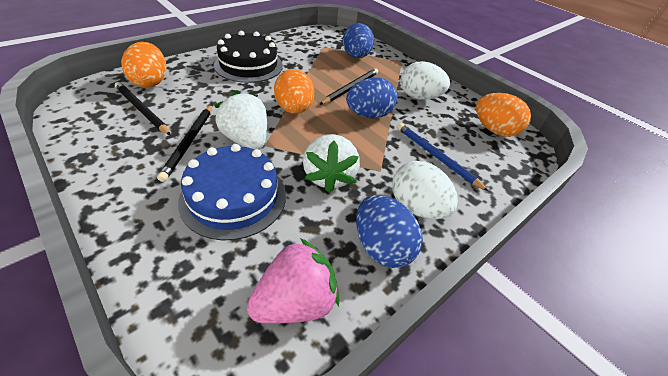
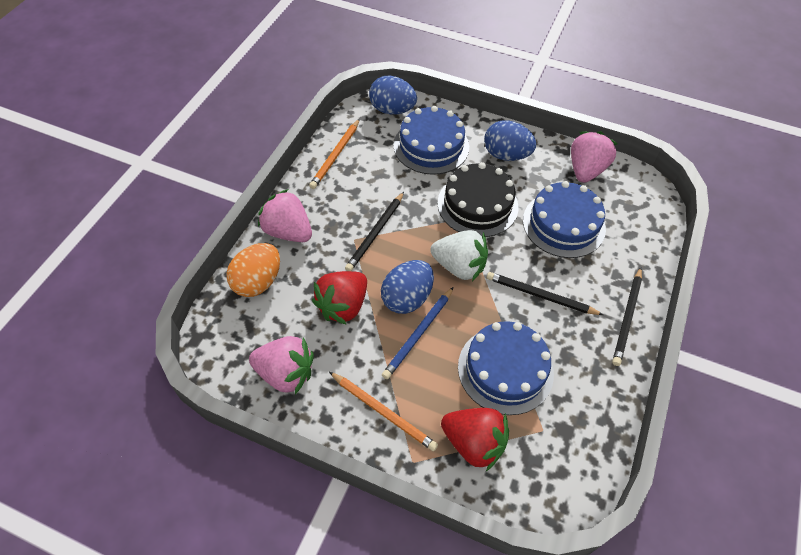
blue cake: 1 -> 3
orange egg: 3 -> 1
orange pencil: 0 -> 2
pink strawberry: 1 -> 3
red strawberry: 0 -> 2
white egg: 2 -> 0
white strawberry: 2 -> 1

